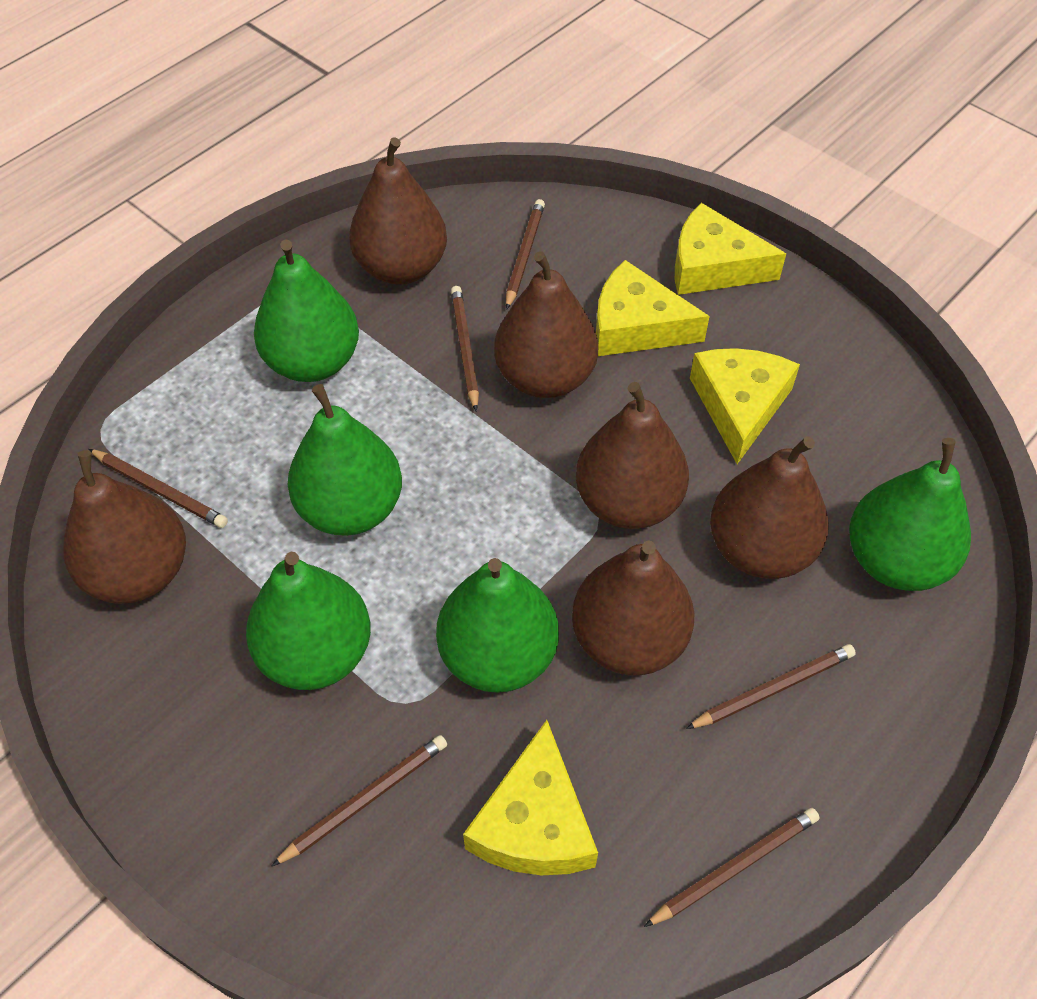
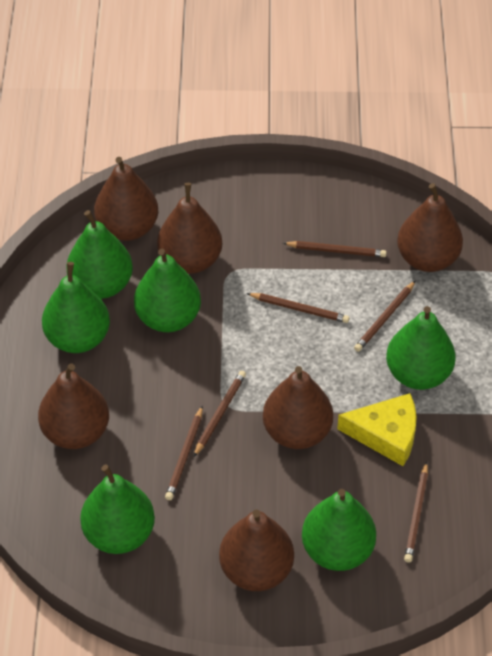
green pear: 5 -> 6
yellow cheese: 4 -> 1

